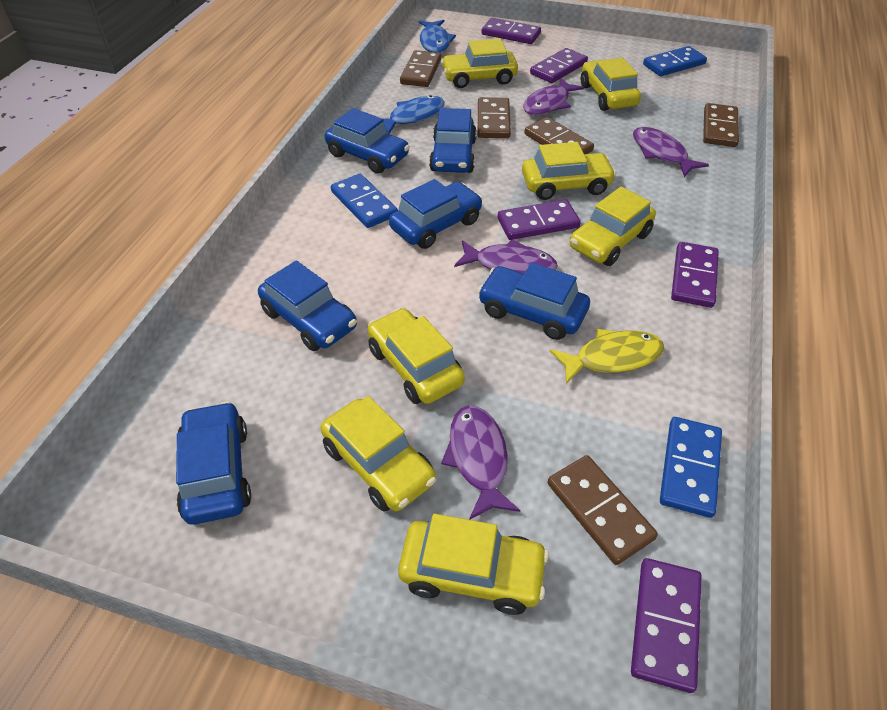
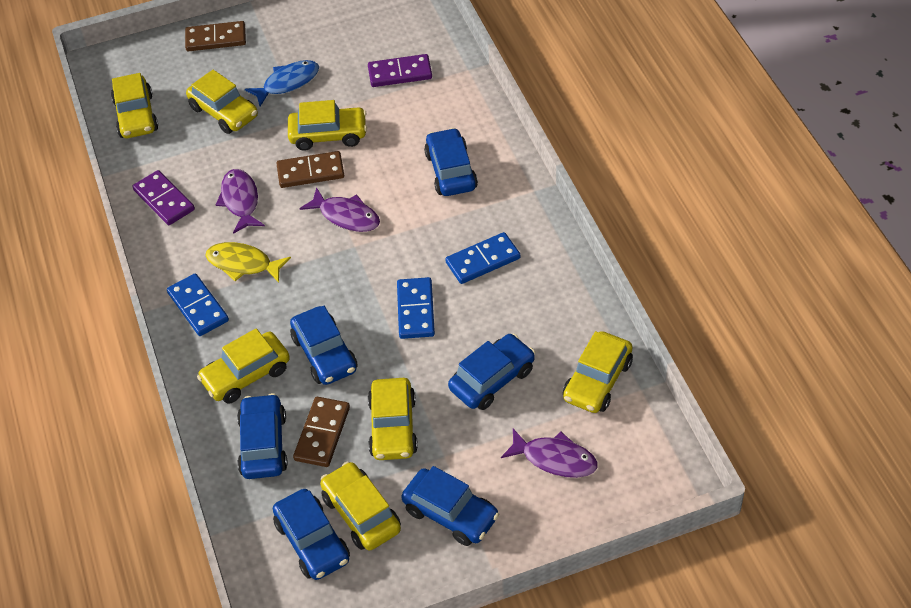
blue fish: 2 -> 1
brown domino: 5 -> 3
purple domino: 5 -> 2
purple fish: 4 -> 3

